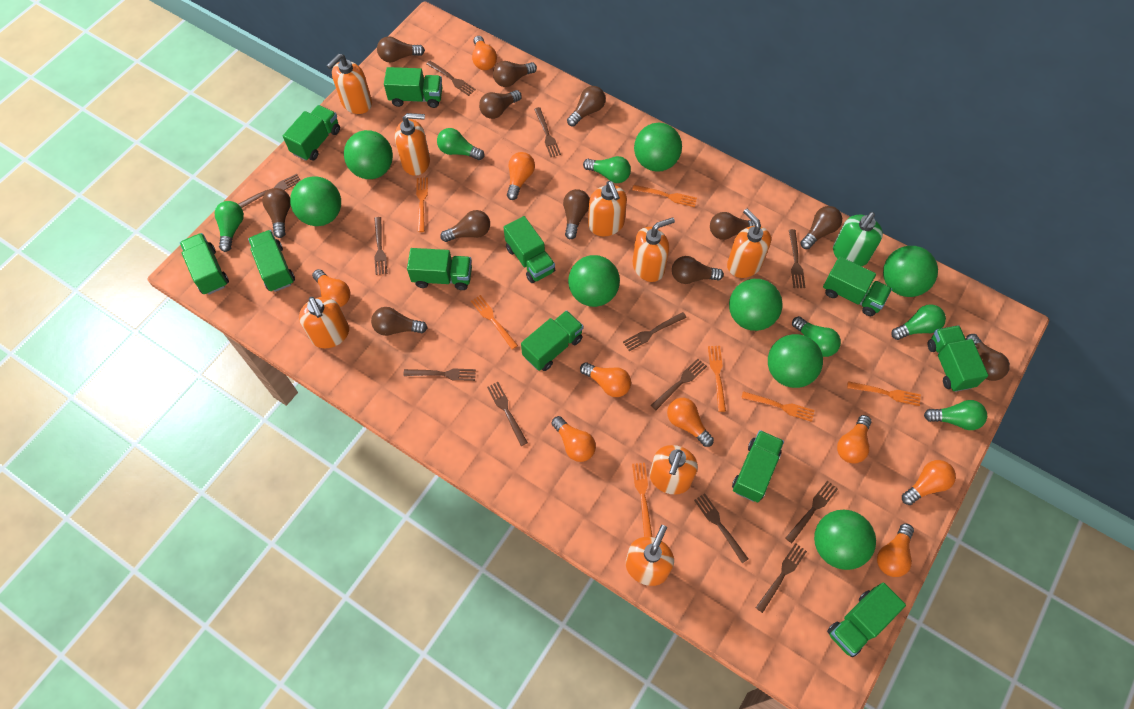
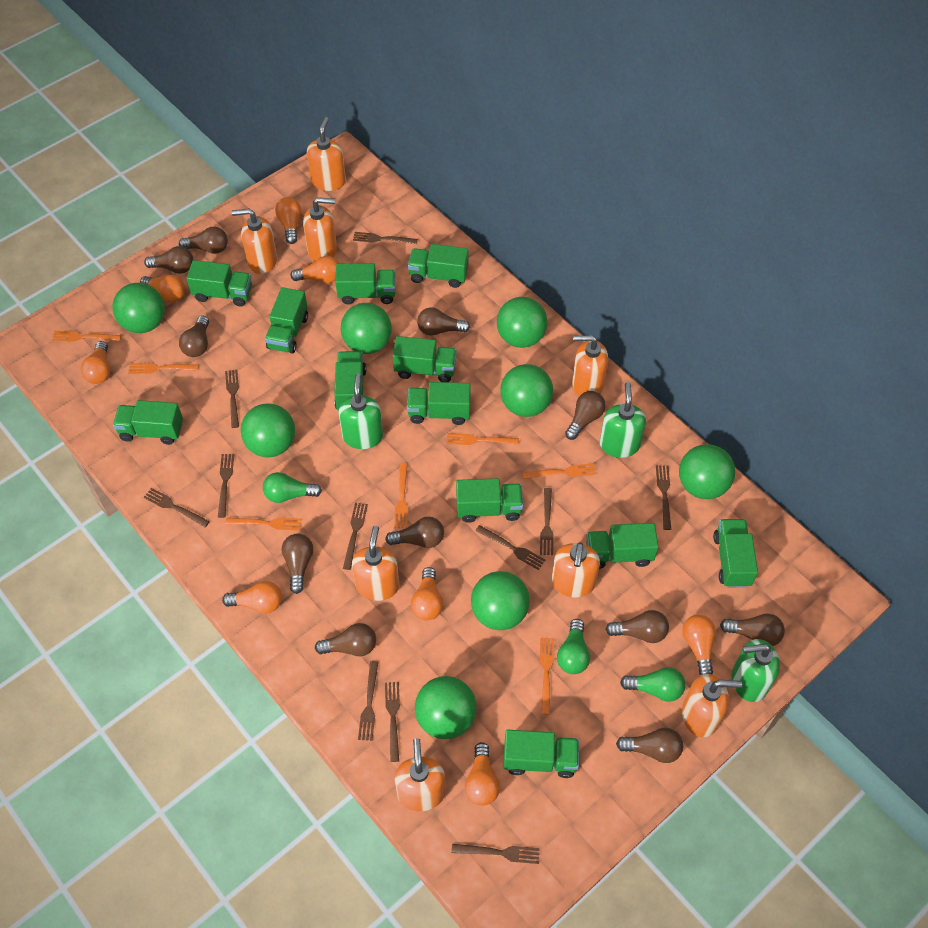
brown fork: 12 -> 11
brown light bulb: 12 -> 11
green light bulb: 6 -> 3
green soap dispenser: 1 -> 3
green truck: 11 -> 12
orange light bulb: 9 -> 8

